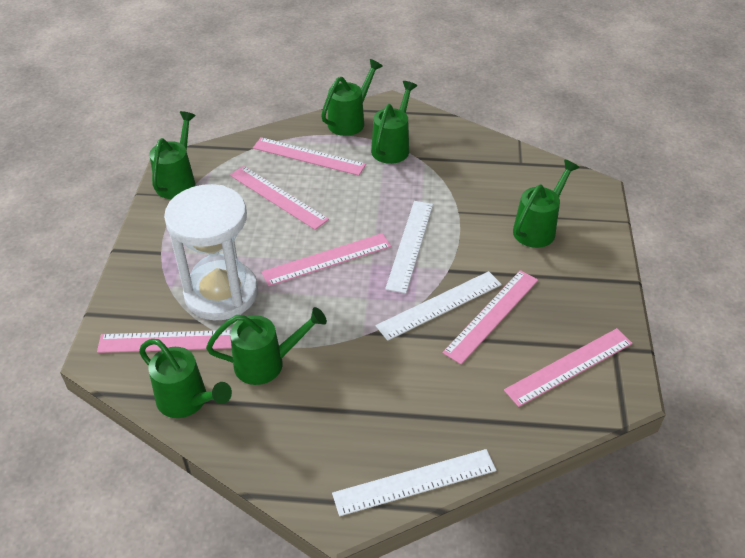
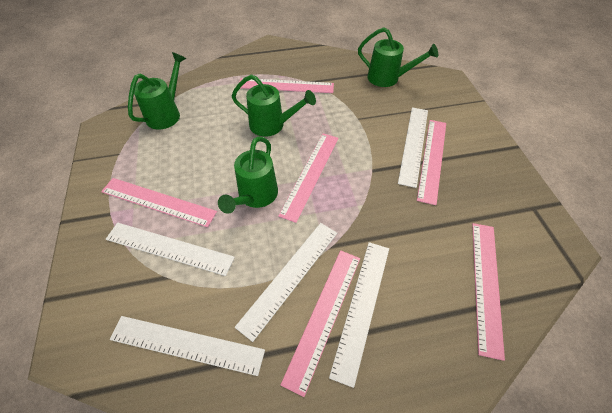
green watering can: 6 -> 4
white hourglass: 1 -> 0
white ruler: 3 -> 5

